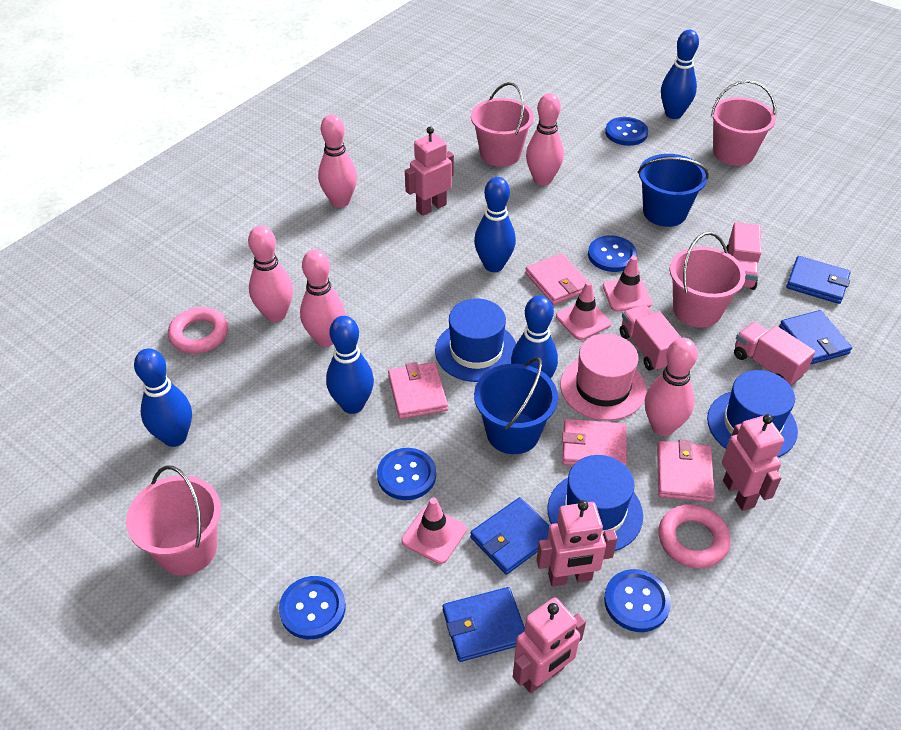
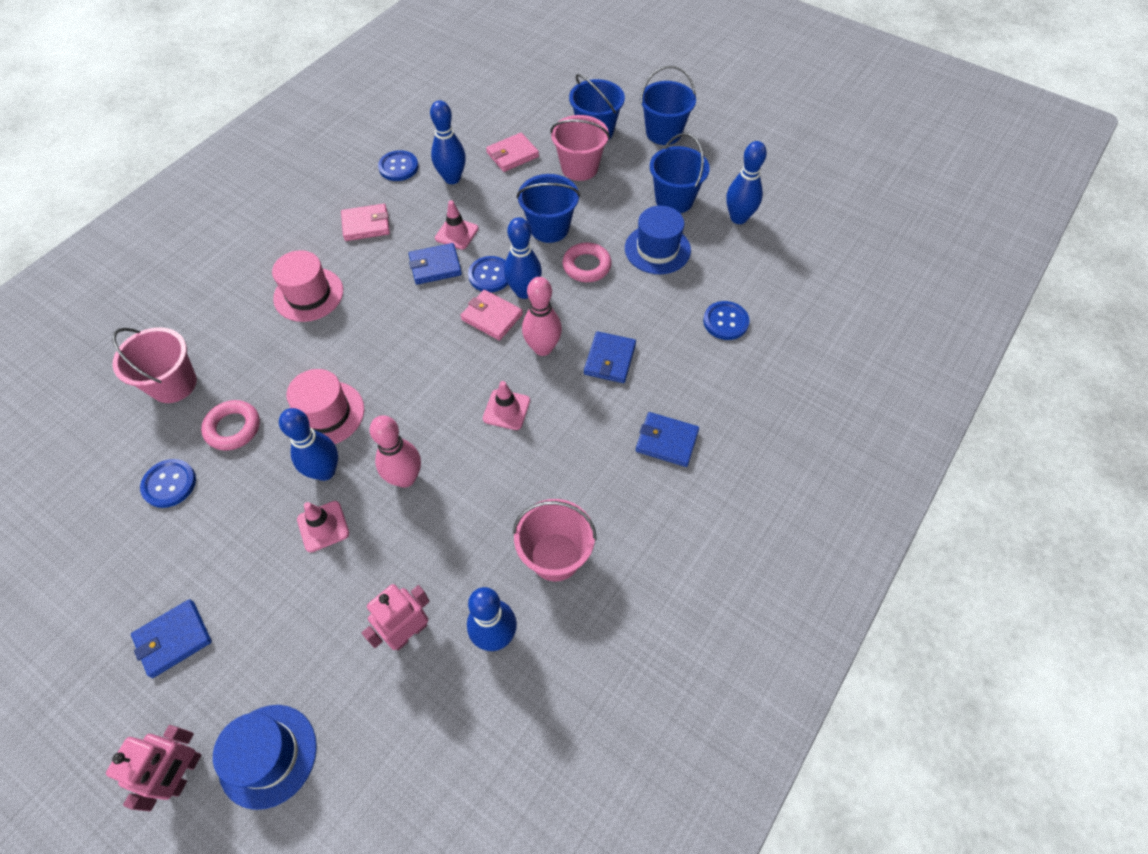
blue bucket: 2 -> 4
blue button: 5 -> 4
blue hat: 3 -> 2
pink bowling pin: 5 -> 2
pink bucket: 4 -> 3
pink hat: 1 -> 2
pink robot: 4 -> 2
pink truck: 3 -> 0
pink wallet: 4 -> 3

